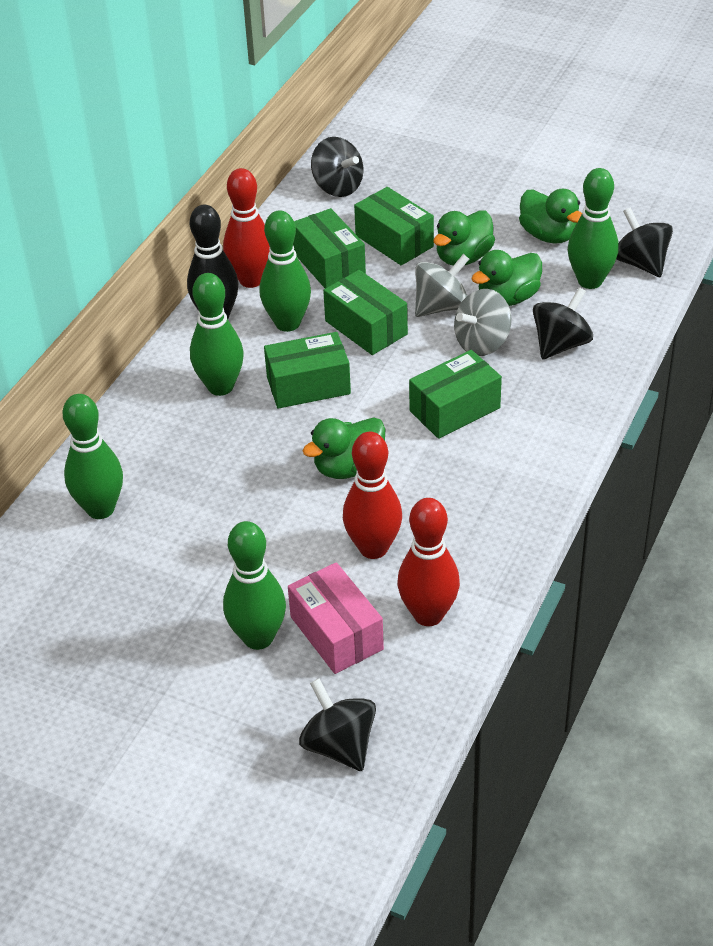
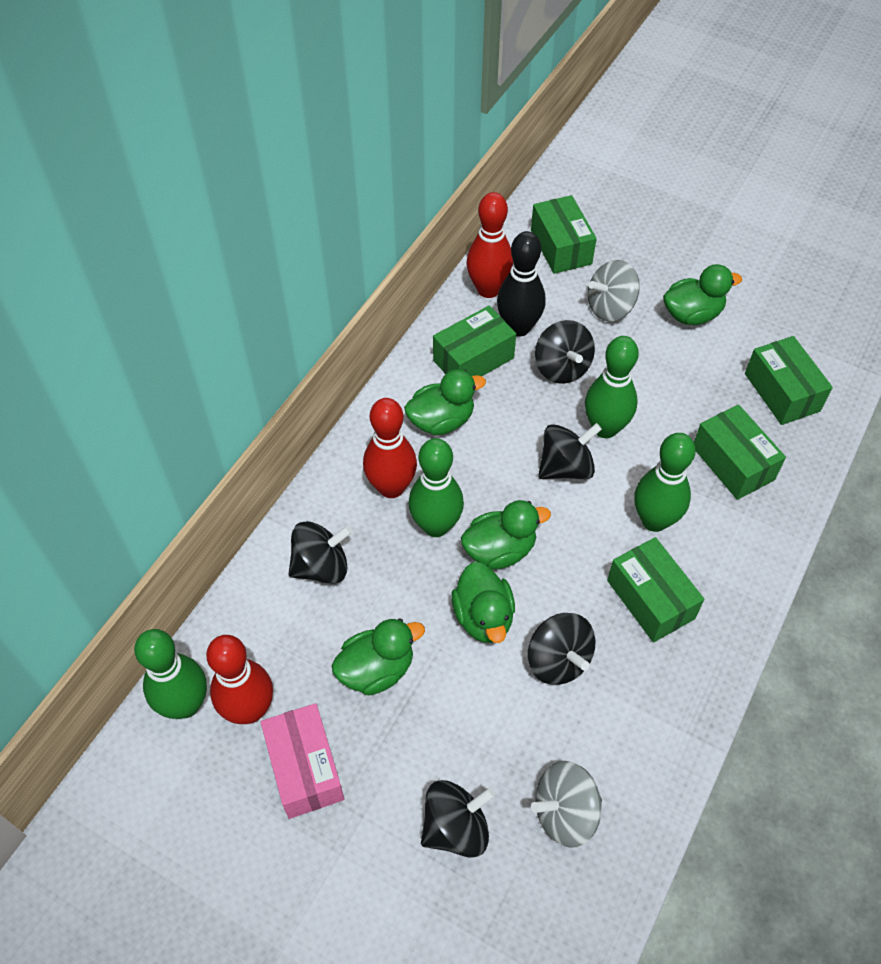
black spinning top: 4 -> 5
green bowling pin: 5 -> 4
green duck: 4 -> 5

